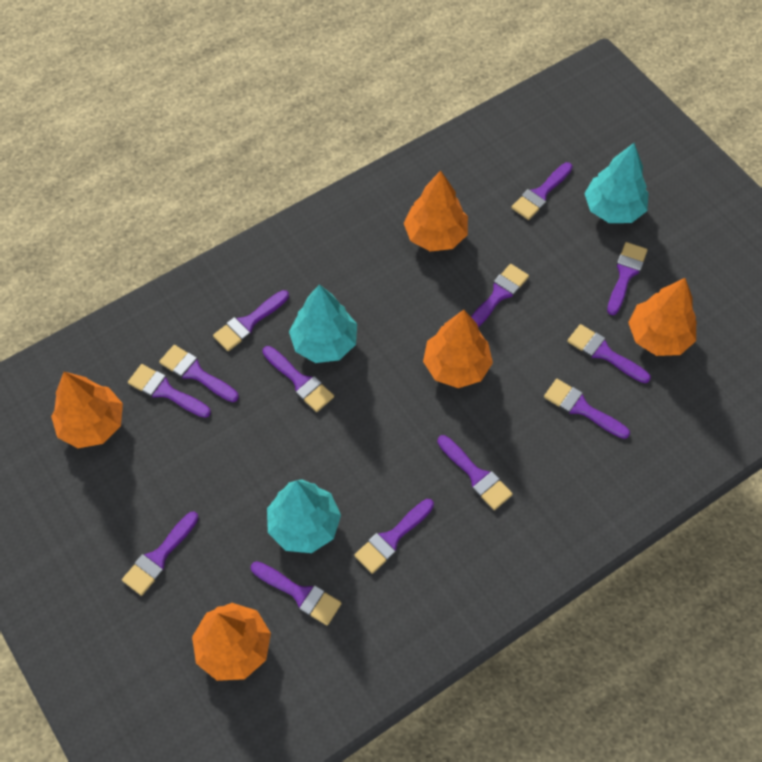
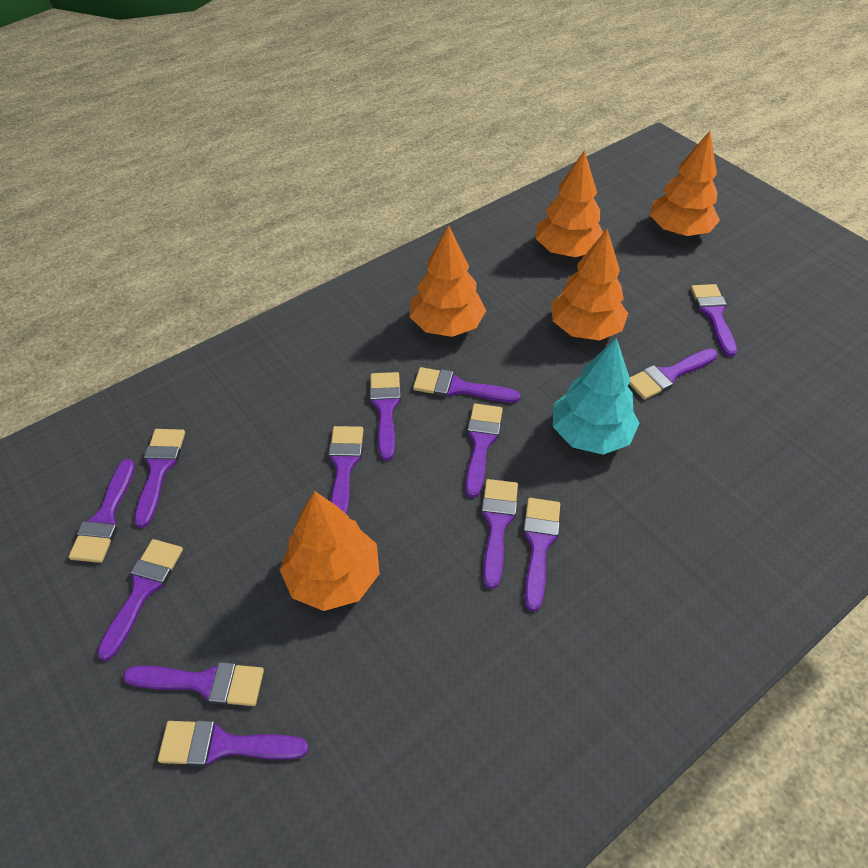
turquoise tree: 3 -> 1

